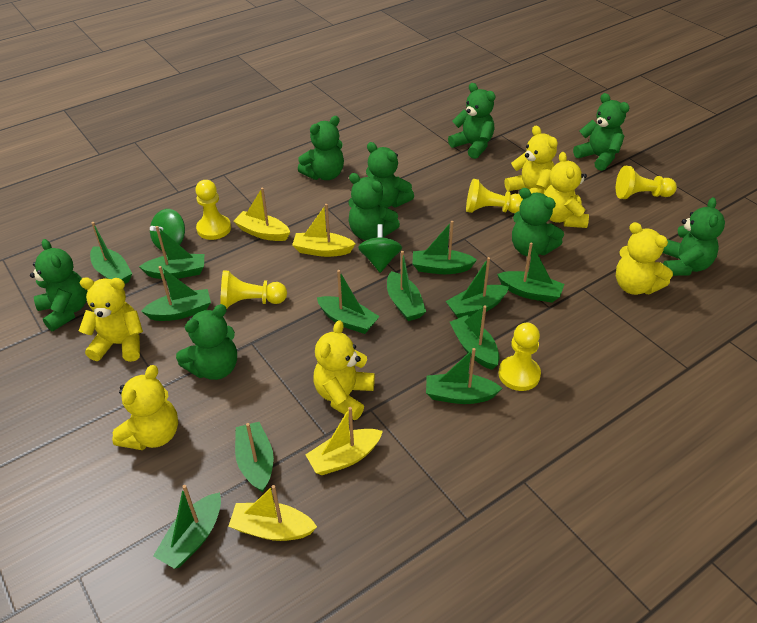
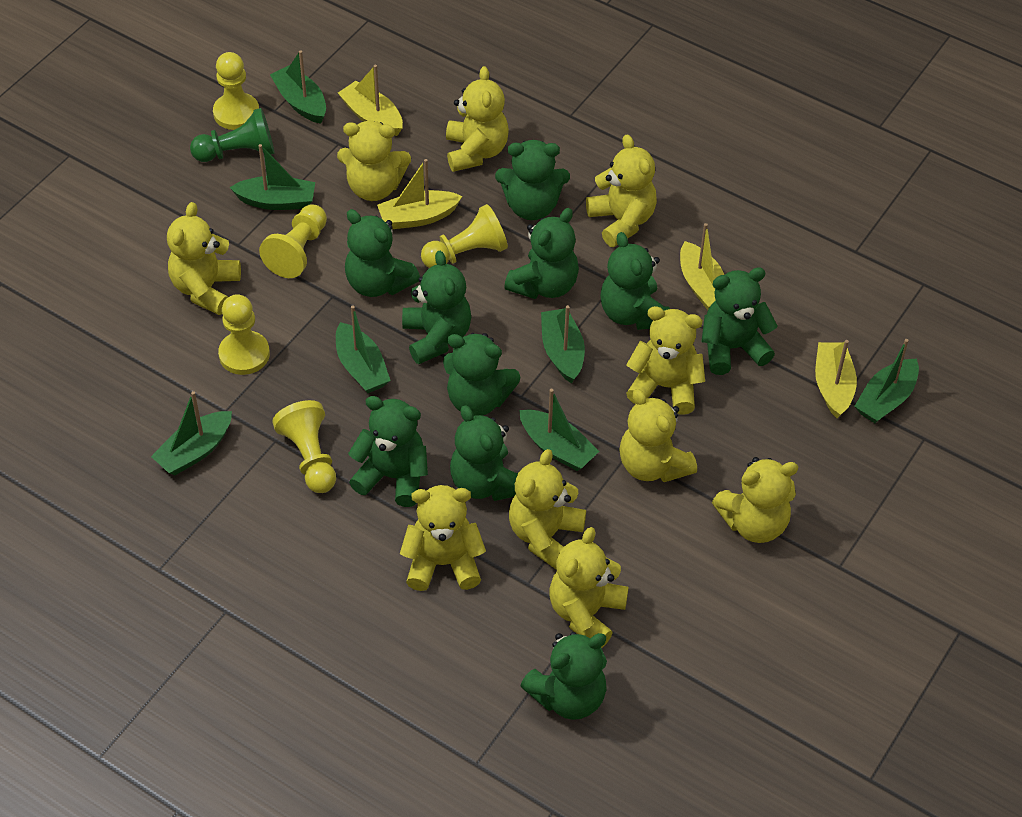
green boat: 12 -> 7
green pawn: 0 -> 1
green spinning top: 2 -> 0
green teddy bear: 9 -> 10
yellow teddy bear: 6 -> 10

